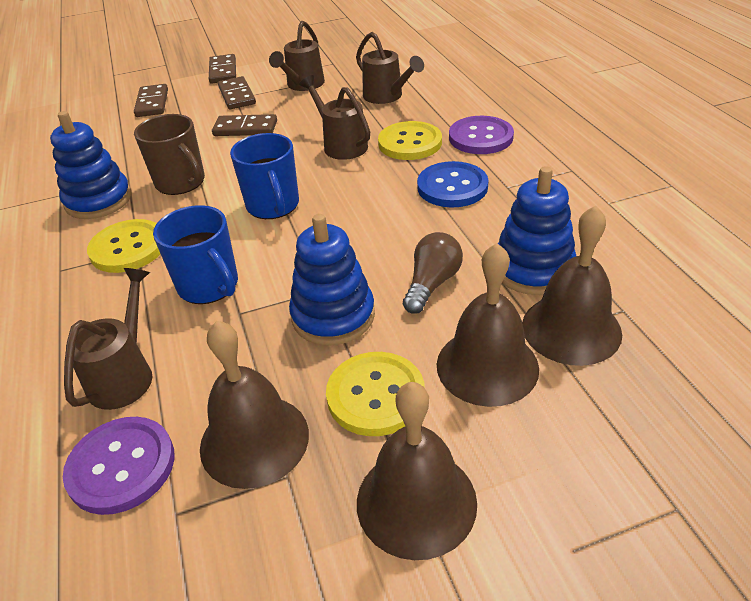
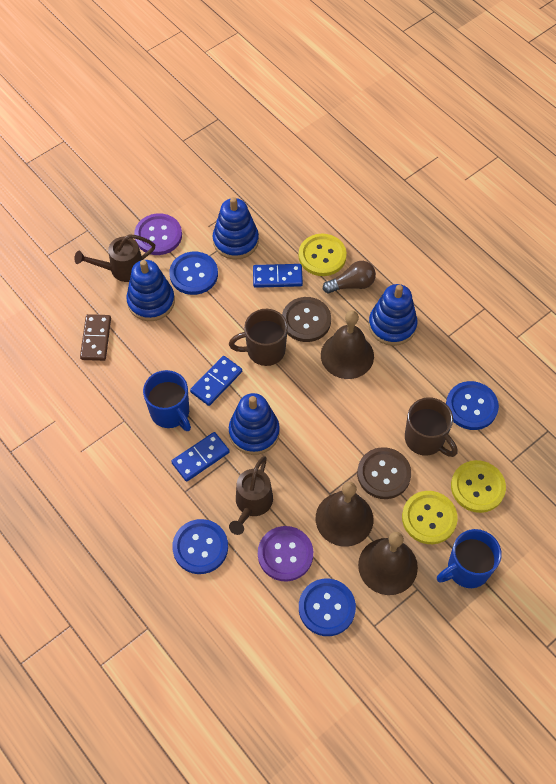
blue button: 1 -> 4
blue domino: 0 -> 3
blue stacking toy: 3 -> 4
brown bell: 4 -> 3
brown button: 0 -> 2
brown domino: 4 -> 1
brown mug: 1 -> 2
brown watering can: 4 -> 2

